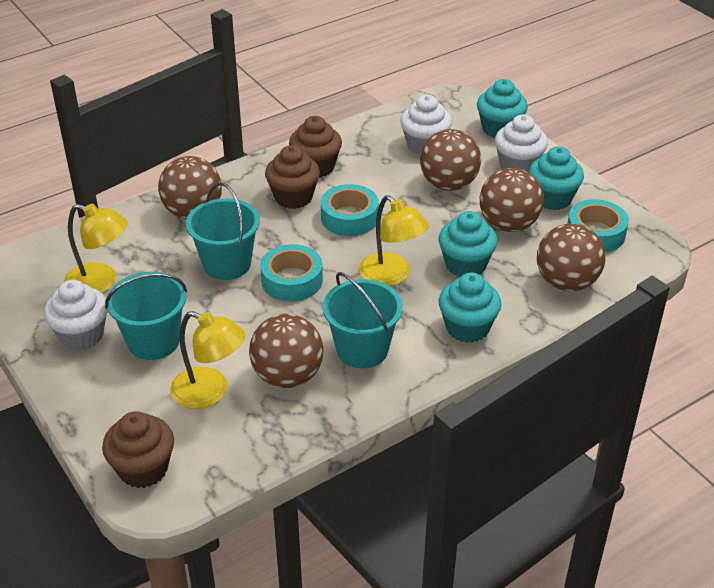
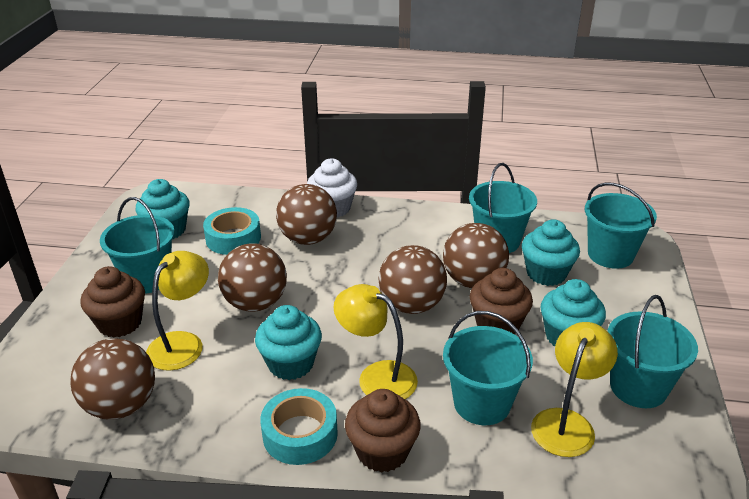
turquoise bucket: 3 -> 5
turquoise tape: 3 -> 2
white cupcake: 3 -> 1

